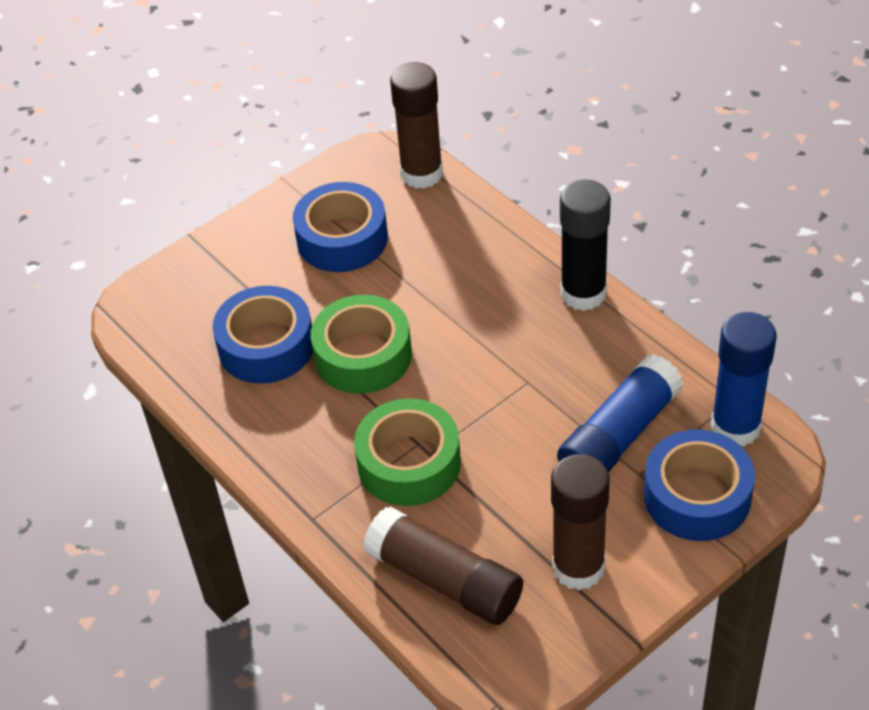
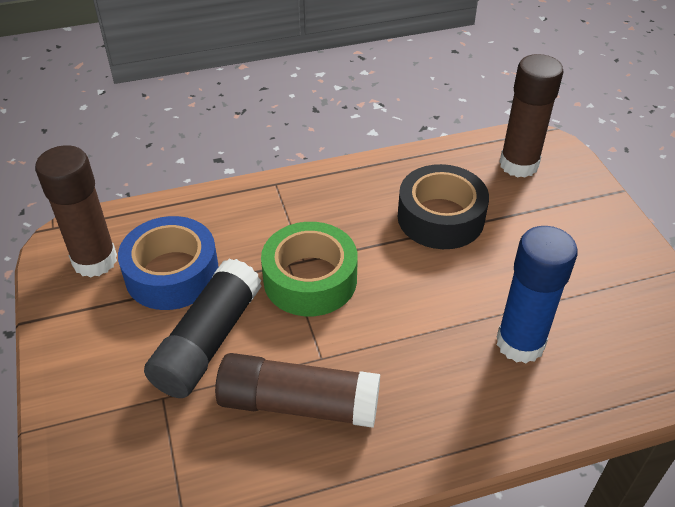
black tape: 0 -> 1
blue glue stick: 2 -> 1
blue tape: 3 -> 1
green tape: 2 -> 1

